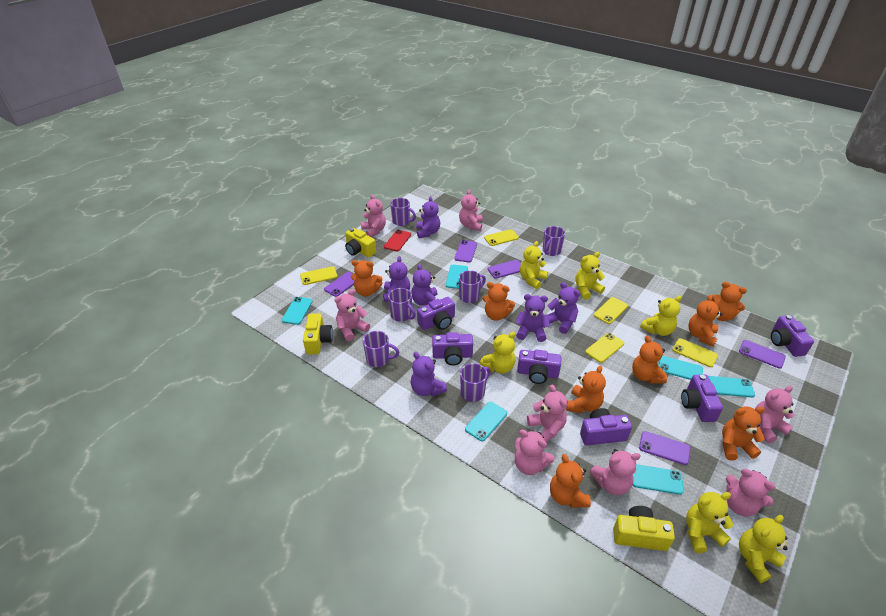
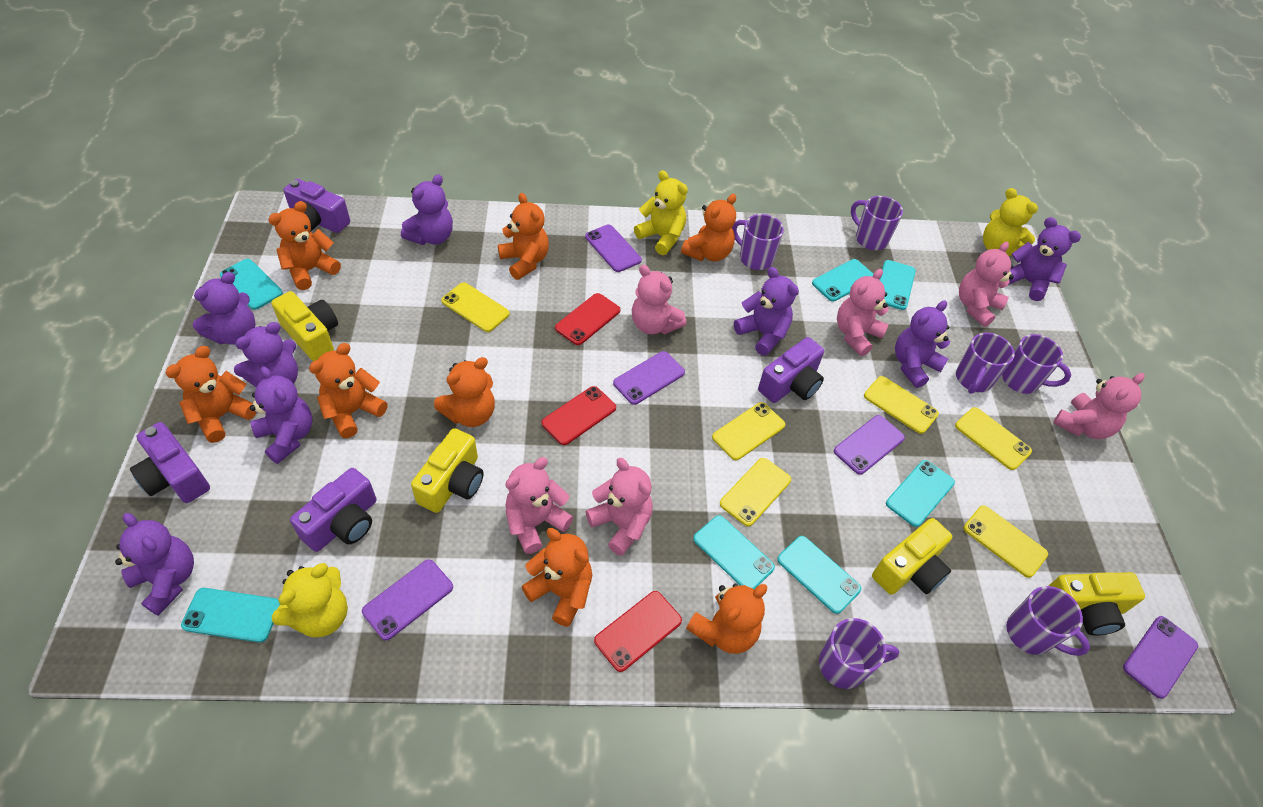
pink teddy bear: 8 -> 6
purple camera: 6 -> 4
purple teddy bear: 6 -> 8
red phone: 1 -> 3
turquoise phone: 6 -> 7
yellow camera: 3 -> 4
yellow phone: 5 -> 6
yellow teddy bear: 6 -> 3

